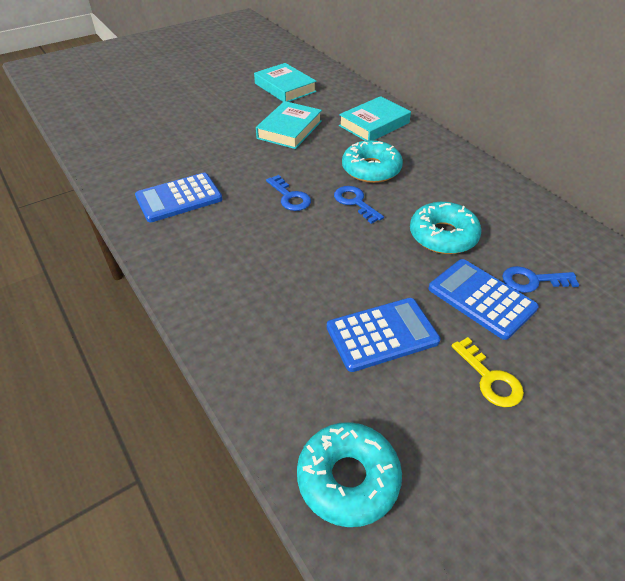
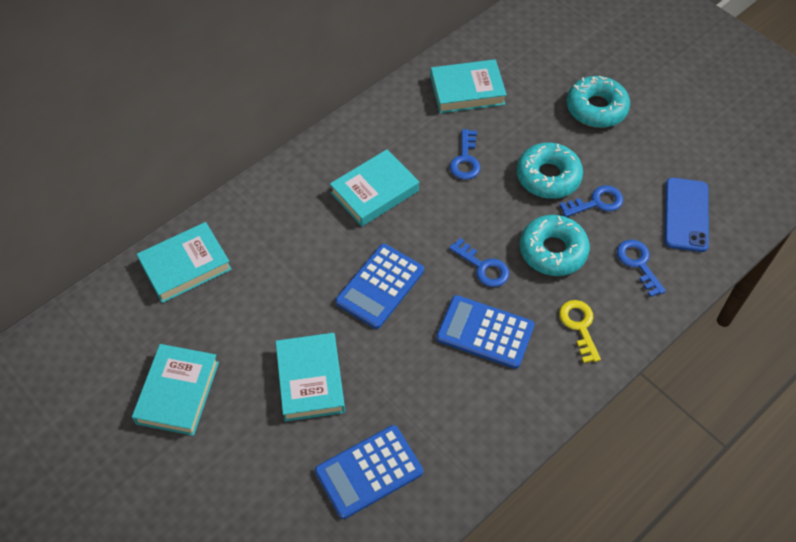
blue key: 3 -> 4
blue phone: 0 -> 1
turquoise book: 3 -> 5

